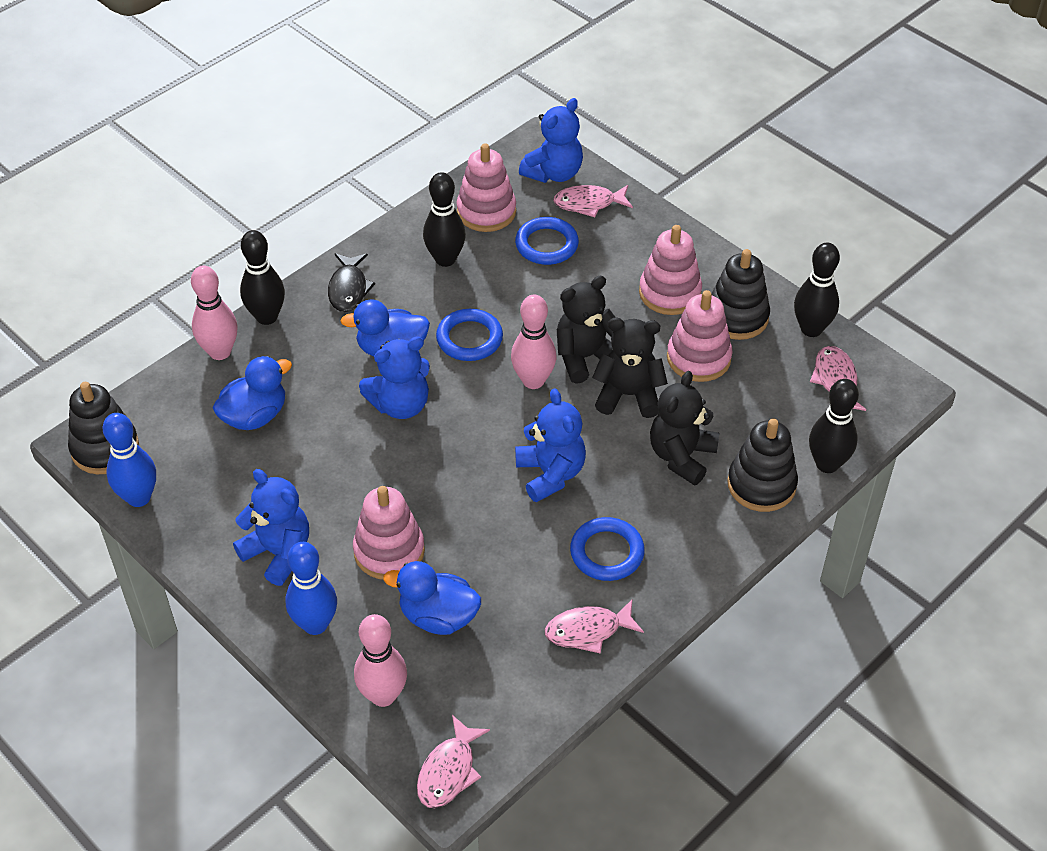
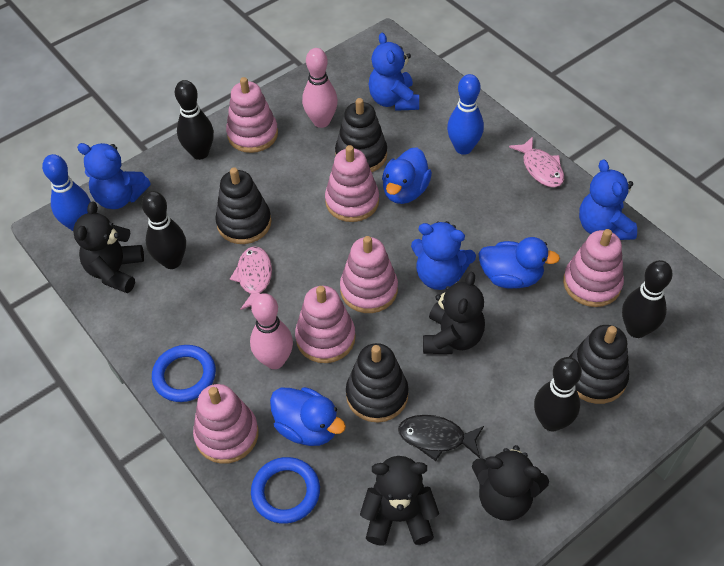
black stacking toy: 3 -> 4
black teddy bear: 3 -> 4
blue ring: 3 -> 2
pink bowling pin: 3 -> 2
pink fish: 4 -> 2
pink stacking toy: 4 -> 6

